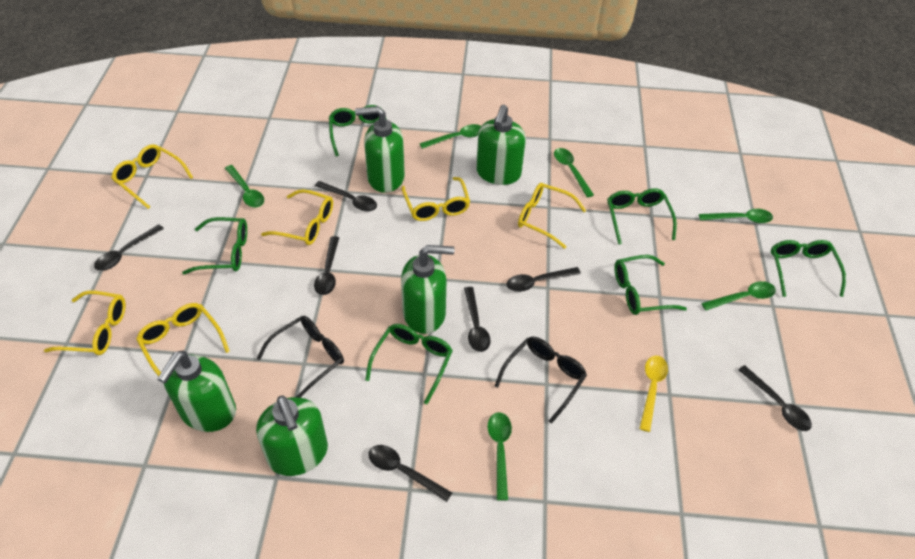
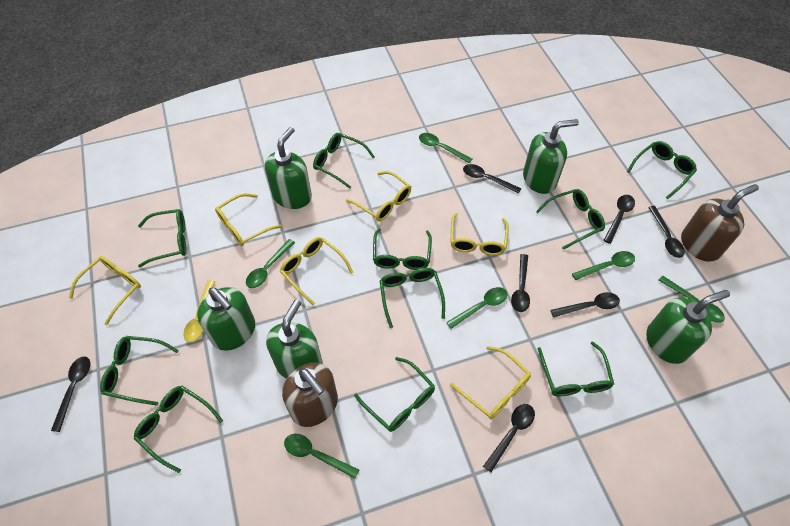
black glasses: 2 -> 0
brown soap dispenser: 0 -> 2
green glasses: 6 -> 10

